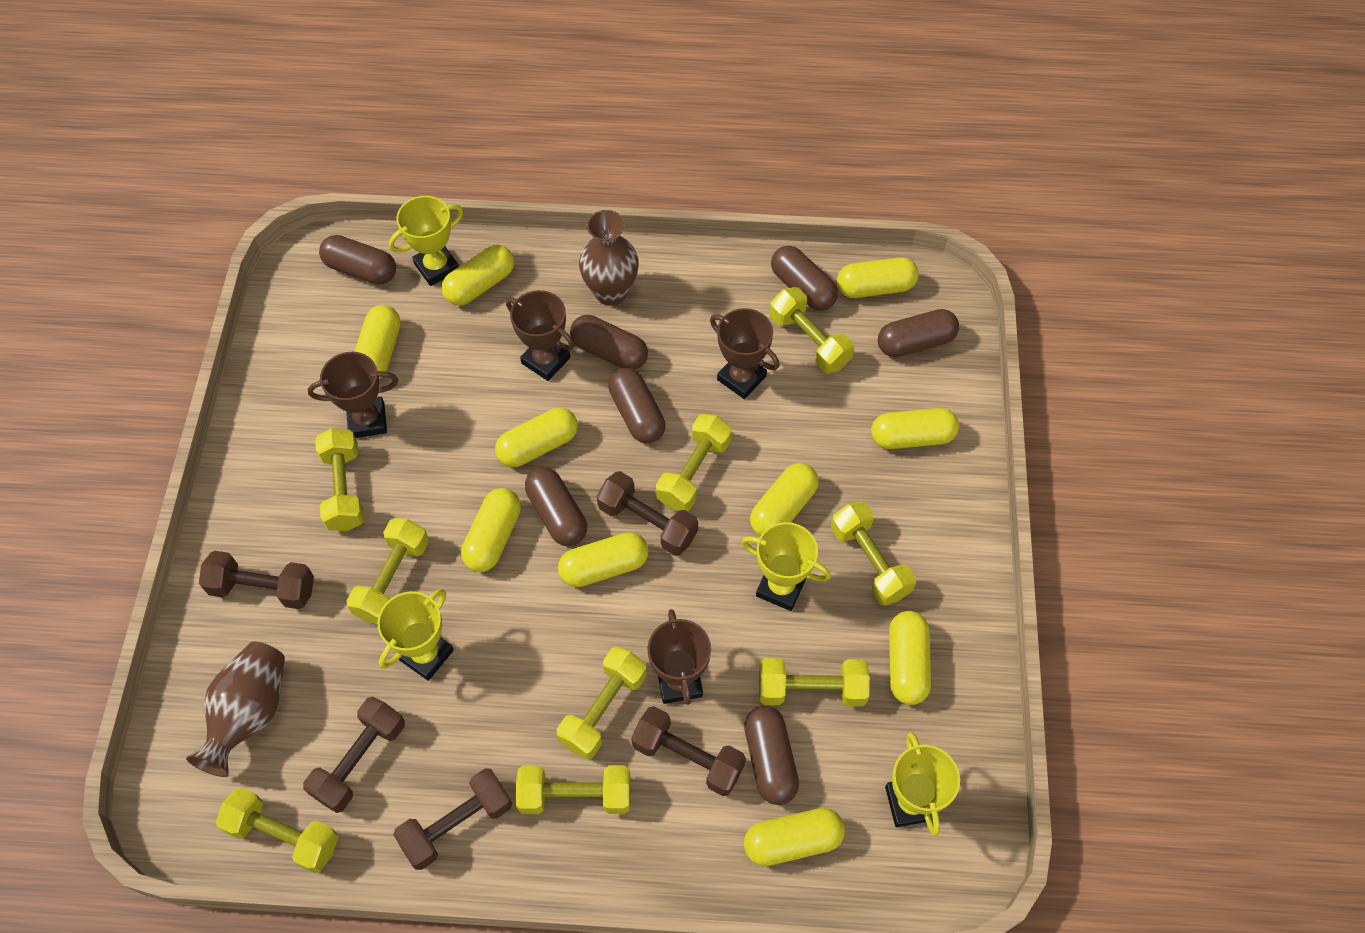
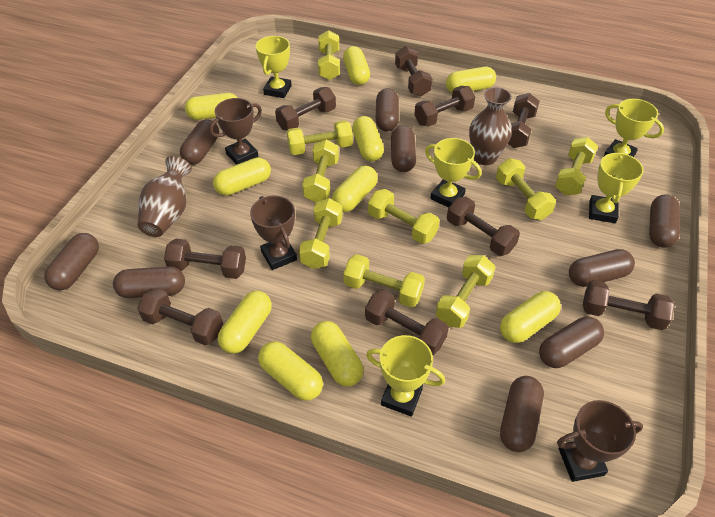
brown capsule: 7 -> 9
brown dumbbell: 5 -> 9
brown trophy: 4 -> 3
yellow trophy: 4 -> 5

